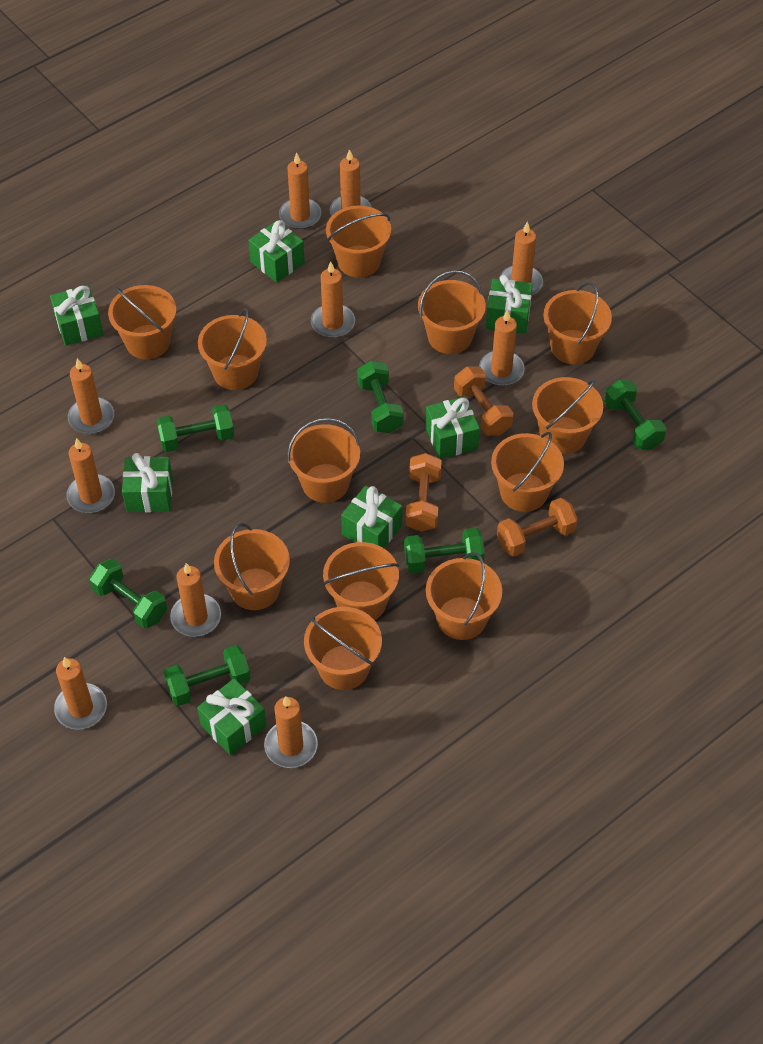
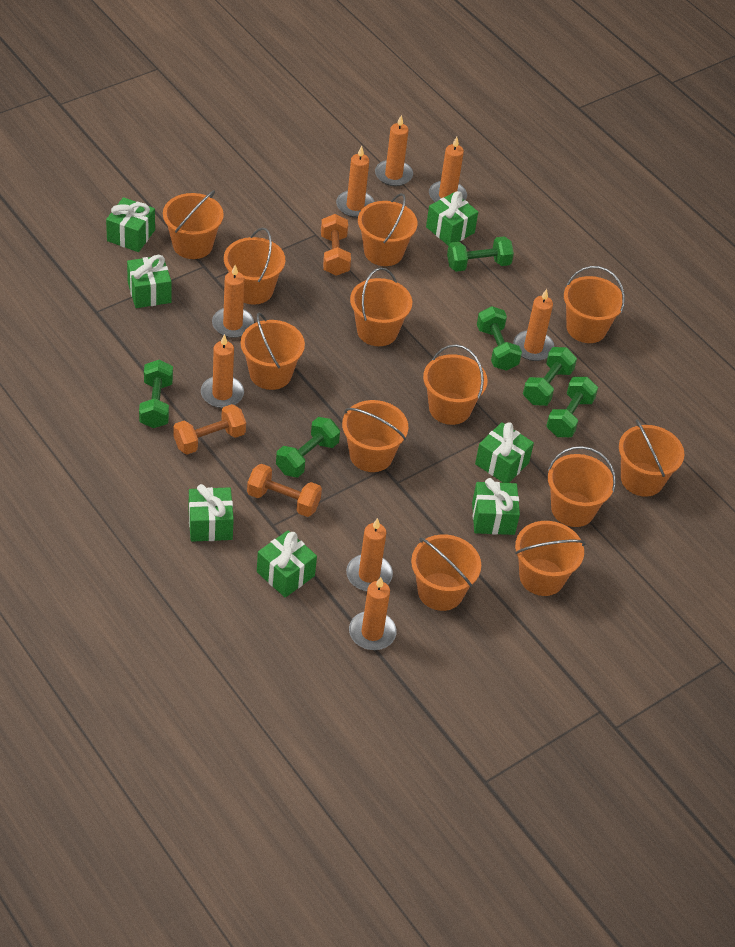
orange candle: 10 -> 8

